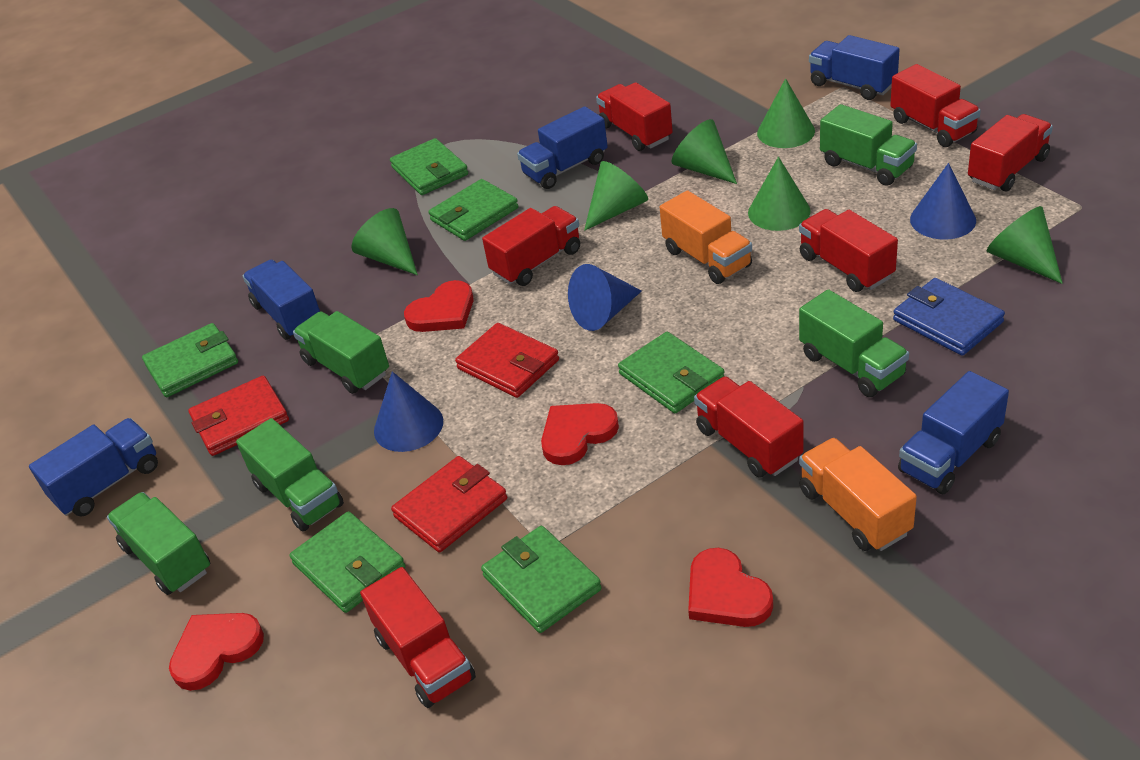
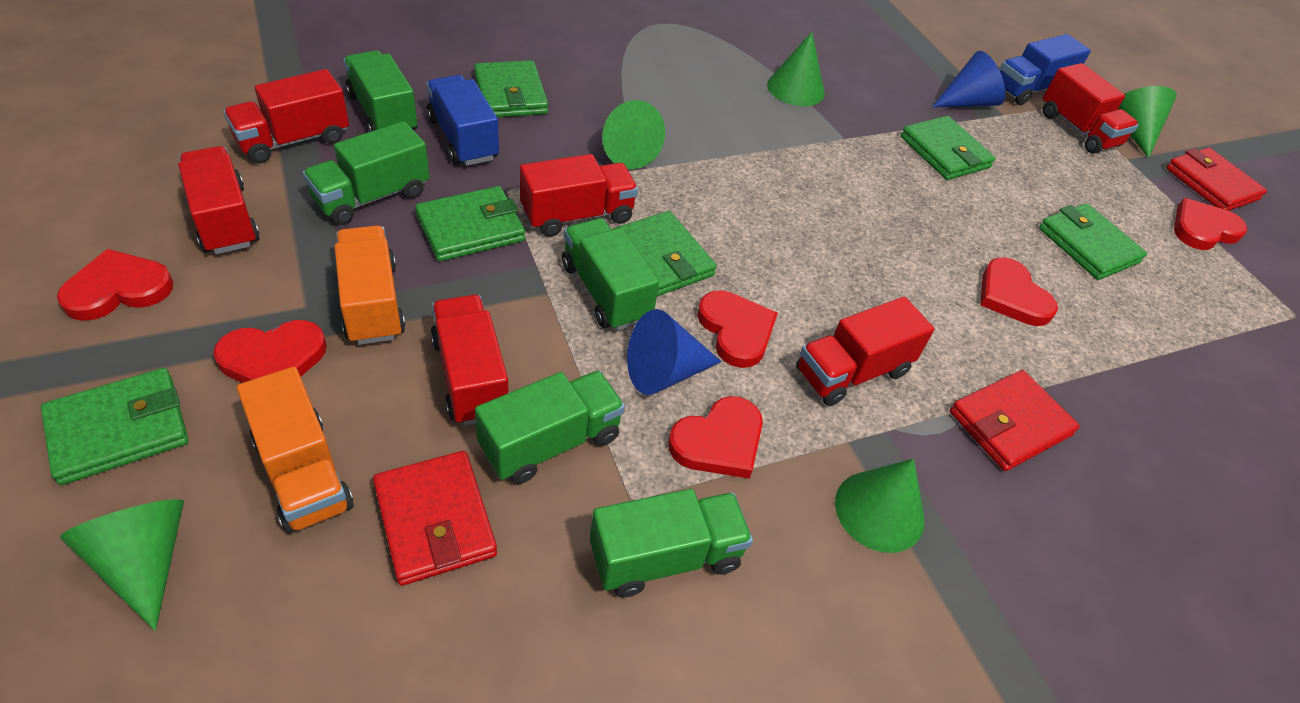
blue cone: 3 -> 2
blue truck: 5 -> 2
blue wallet: 1 -> 0
green cone: 6 -> 5
red heart: 4 -> 6
red truck: 7 -> 6

